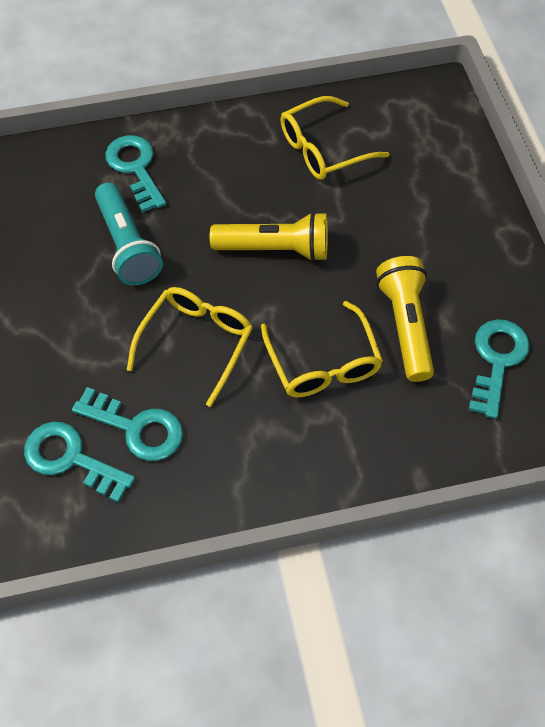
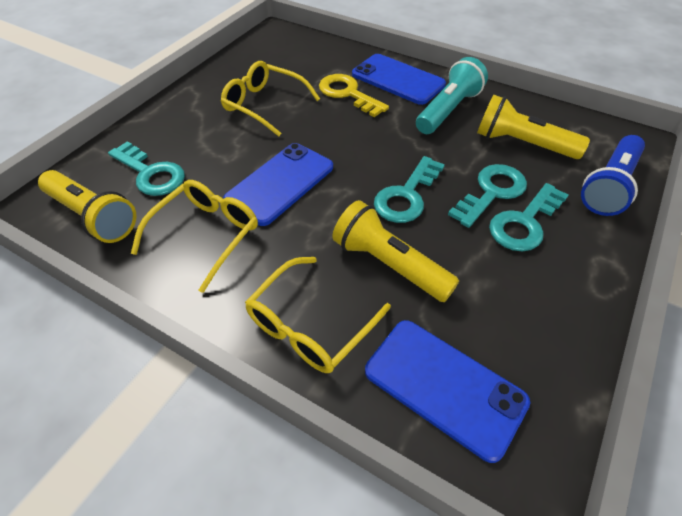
blue flashlight: 0 -> 1
blue phone: 0 -> 3
yellow flashlight: 2 -> 3
yellow key: 0 -> 1

